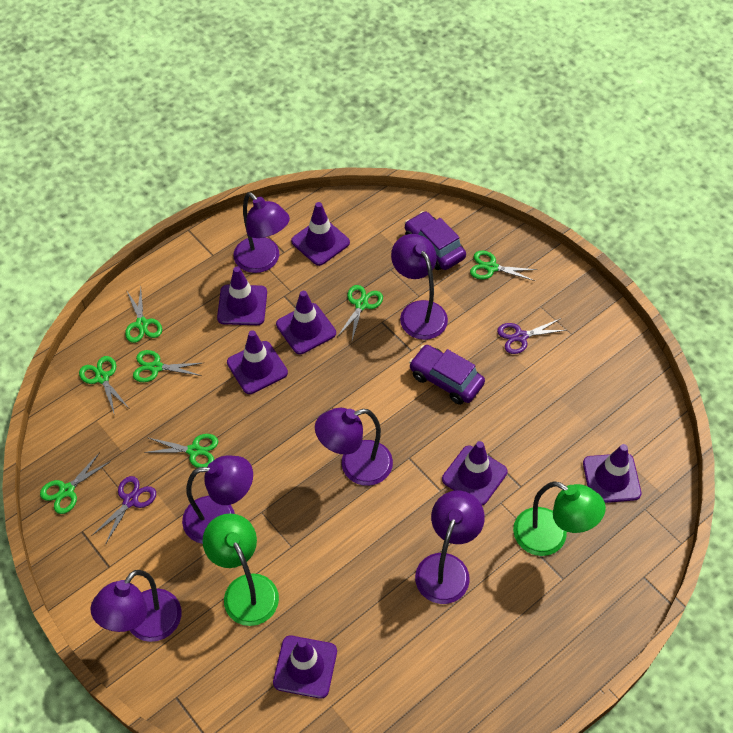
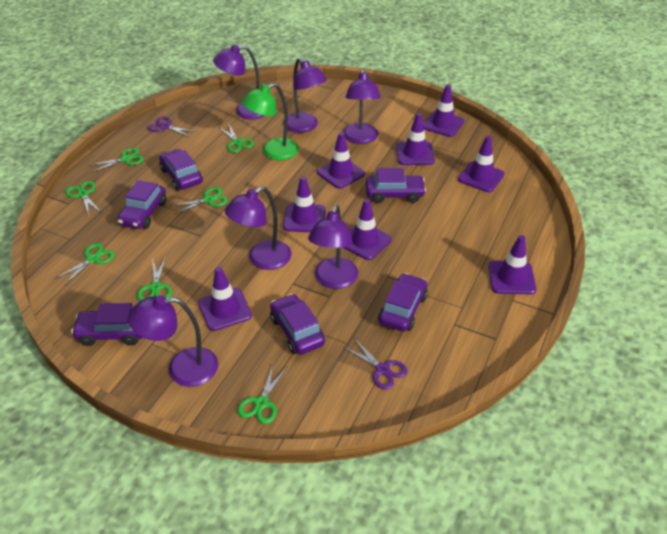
green lamp: 2 -> 1
purple car: 2 -> 6
purple traffic cone: 7 -> 8

